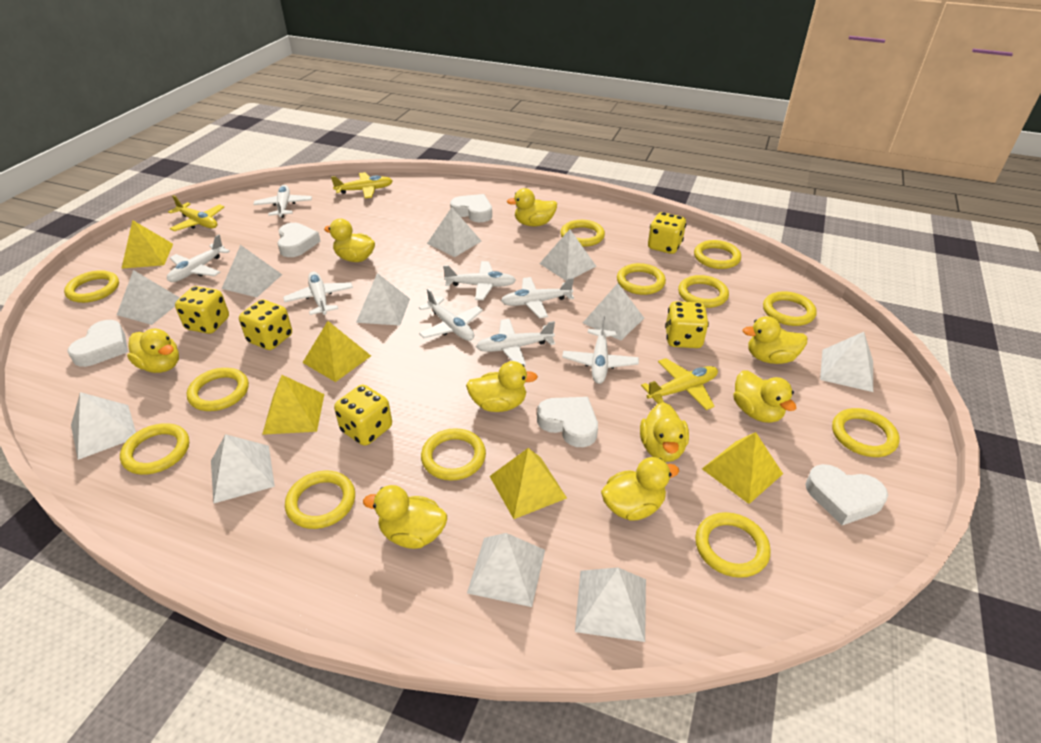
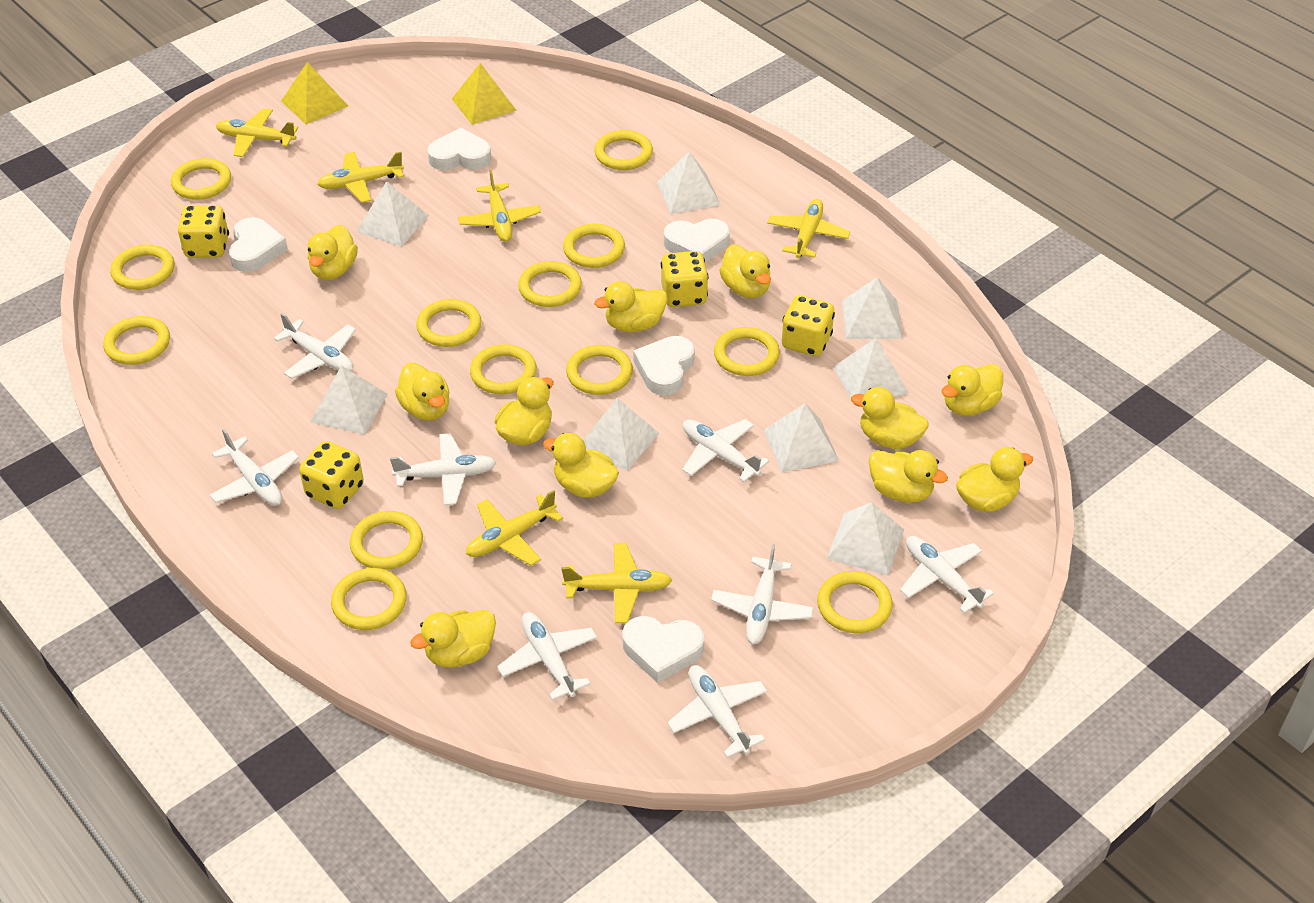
white pyramid: 11 -> 8
yellow dice: 5 -> 4
yellow duck: 9 -> 11
yellow plane: 3 -> 6
yellow pyramid: 5 -> 2
yellow ring: 12 -> 13

